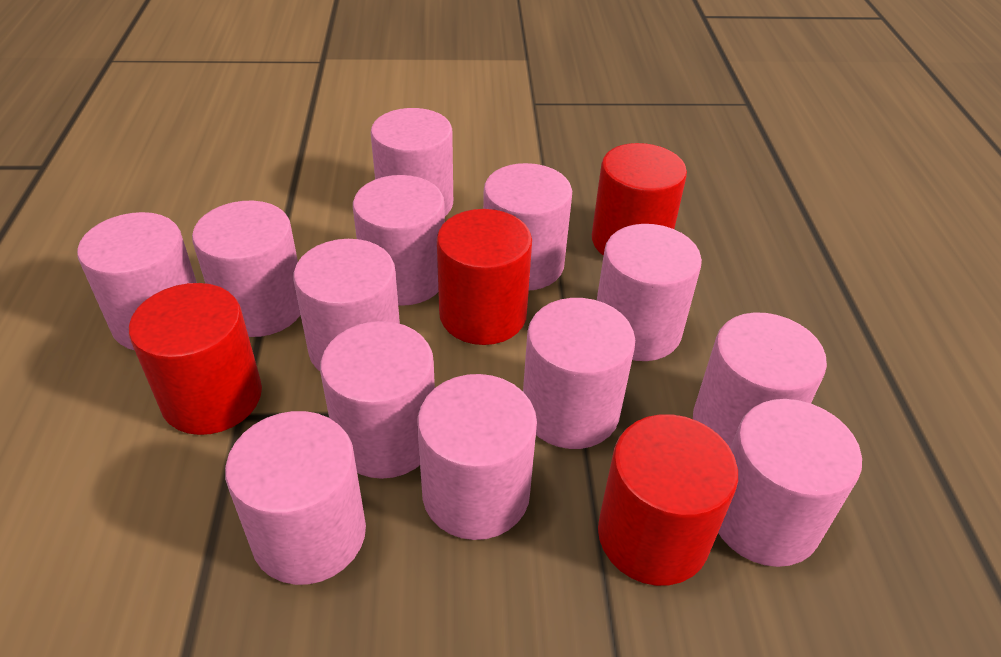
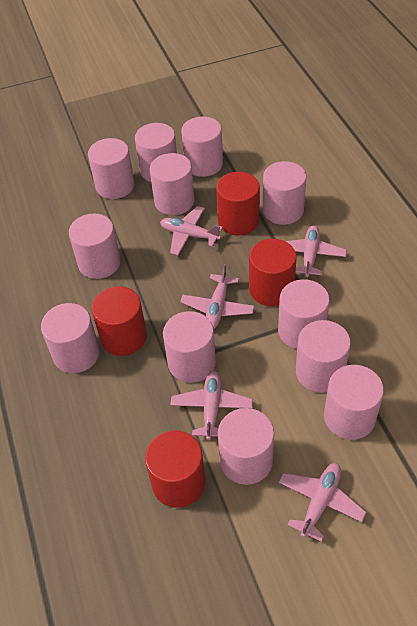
pink cylinder: 13 -> 12
pink plane: 0 -> 5

